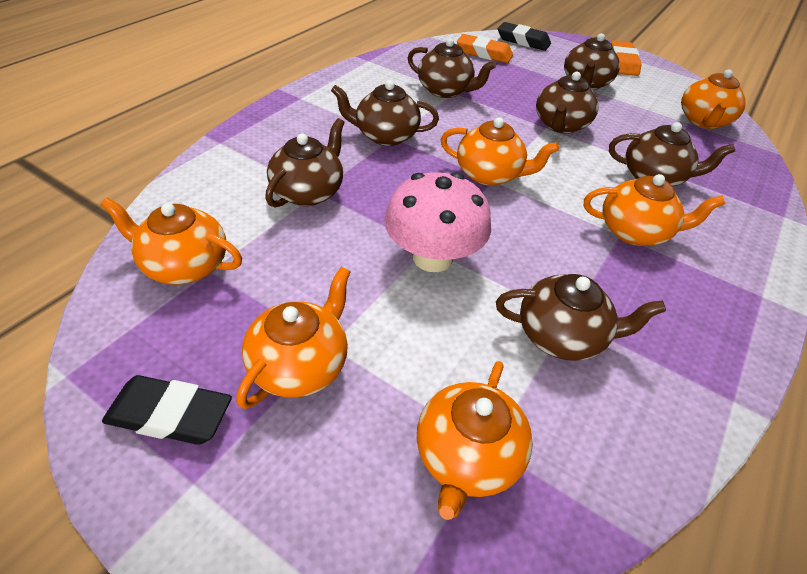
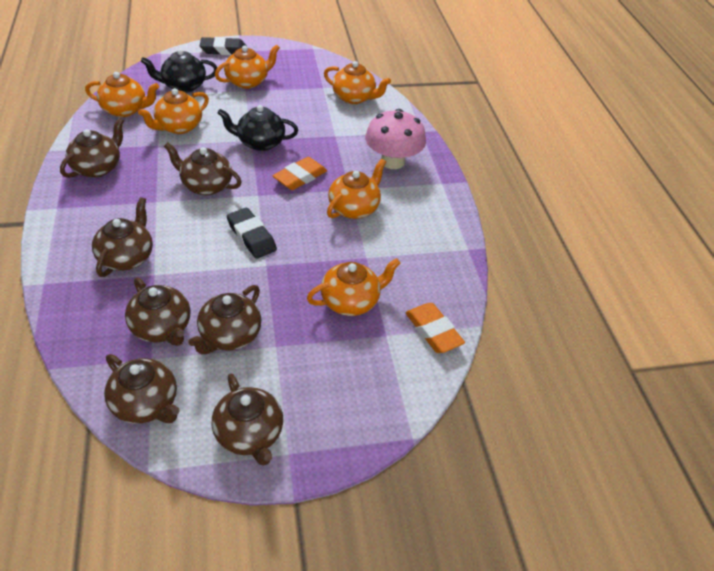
black teapot: 0 -> 2

